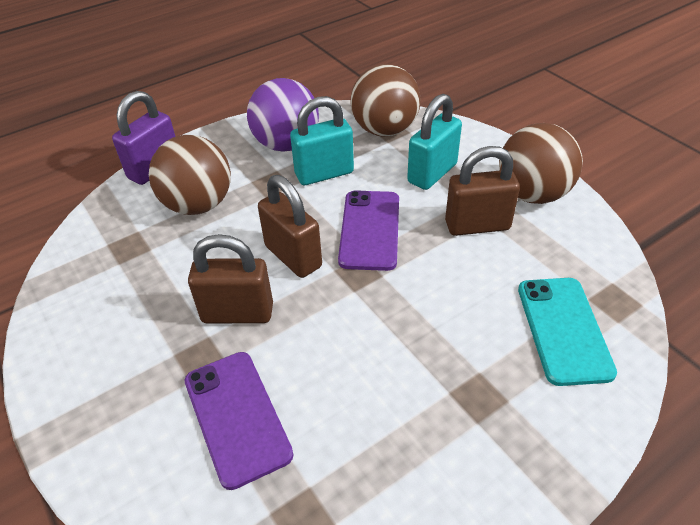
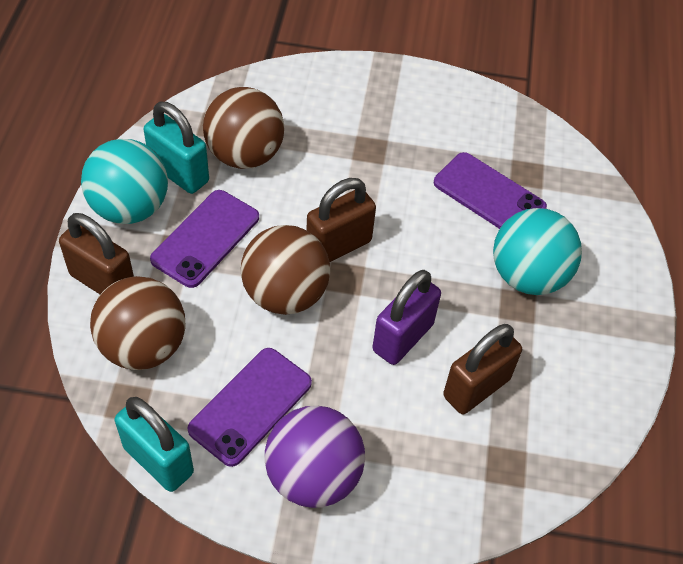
purple phone: 2 -> 3
turquoise ball: 0 -> 2
turquoise phone: 1 -> 0

